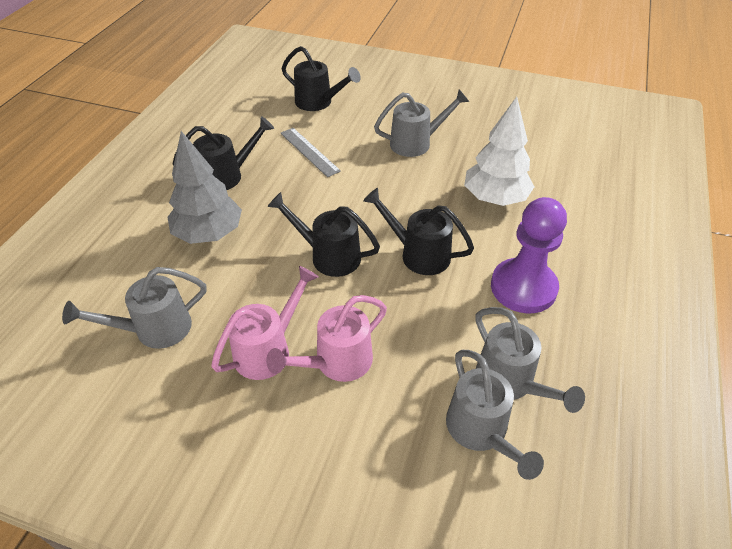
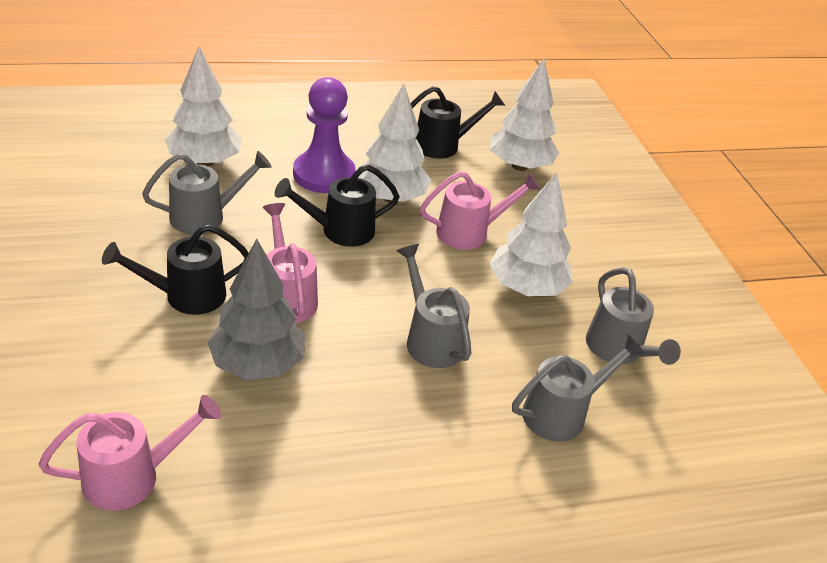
black watering can: 4 -> 3
grey ruler: 1 -> 0
pink watering can: 2 -> 3
white tree: 1 -> 4

